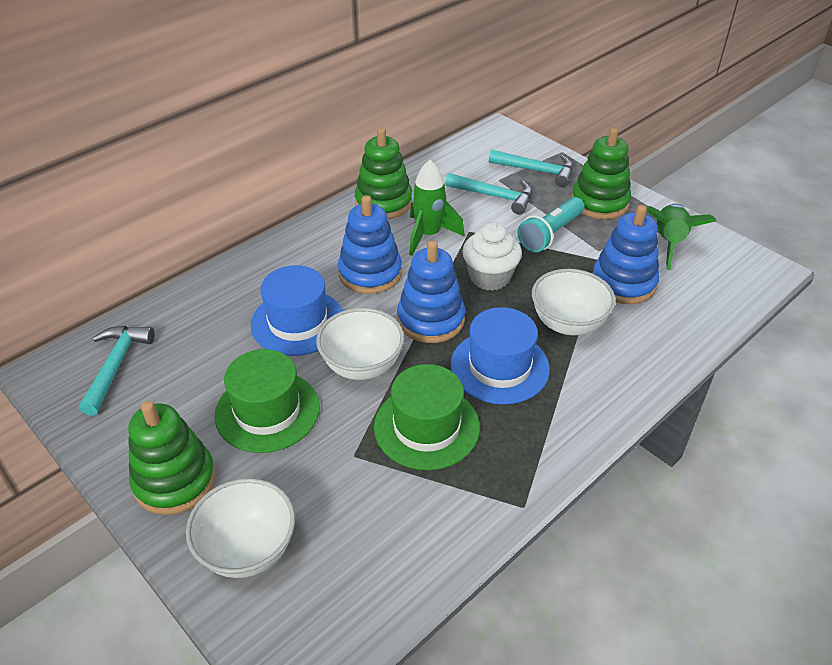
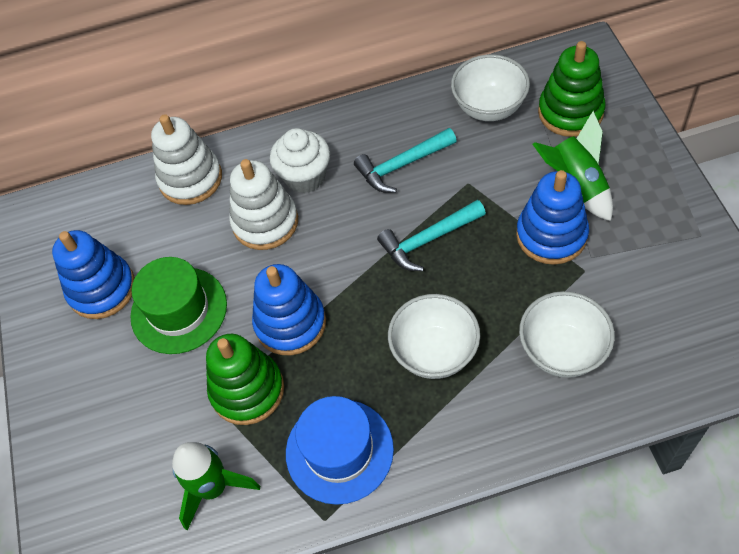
blue hat: 2 -> 1
green hat: 2 -> 1
green stacking toy: 3 -> 2
turquoise flashlight: 1 -> 0
turquoise hammer: 3 -> 2
white stacking toy: 0 -> 2

